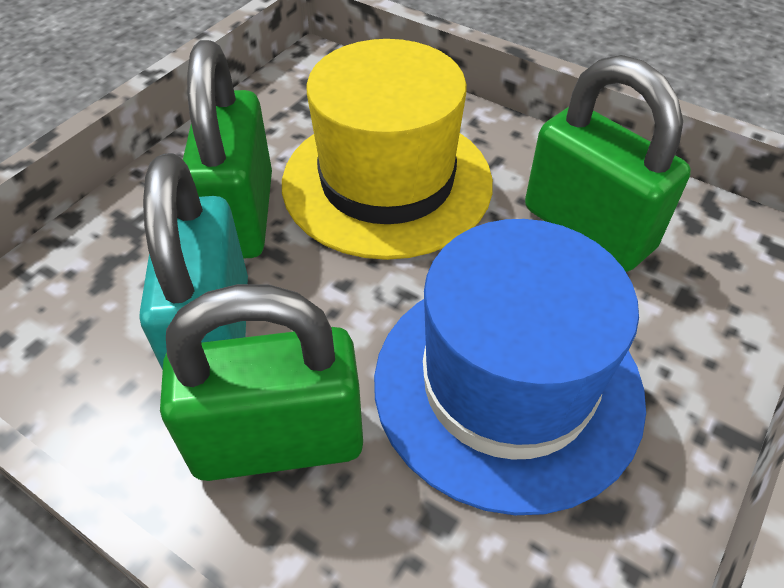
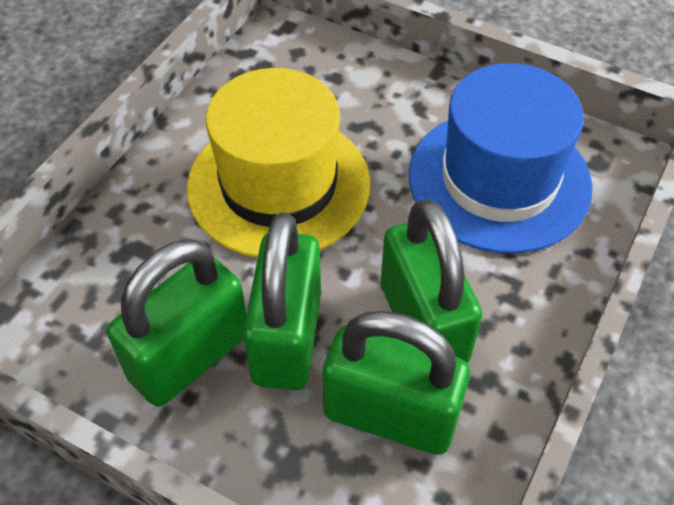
green padlock: 3 -> 4
turquoise padlock: 1 -> 0

